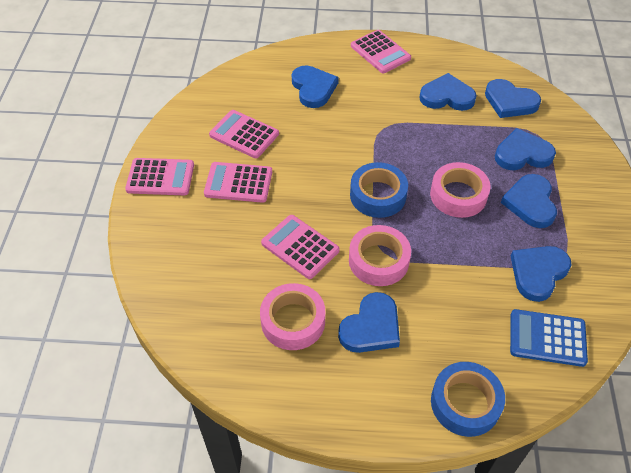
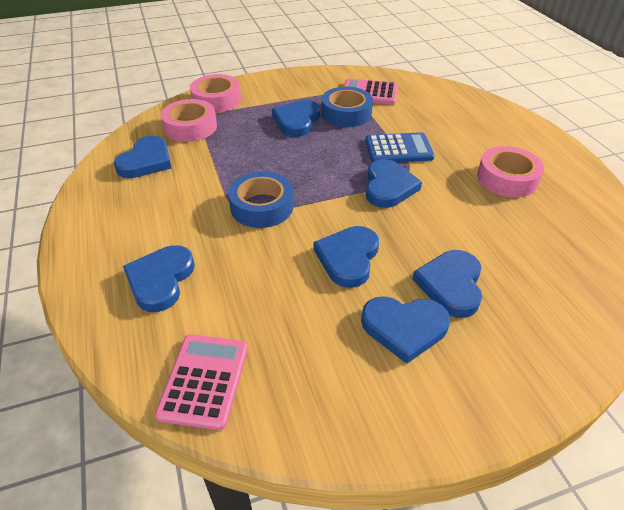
pink calculator: 5 -> 2

